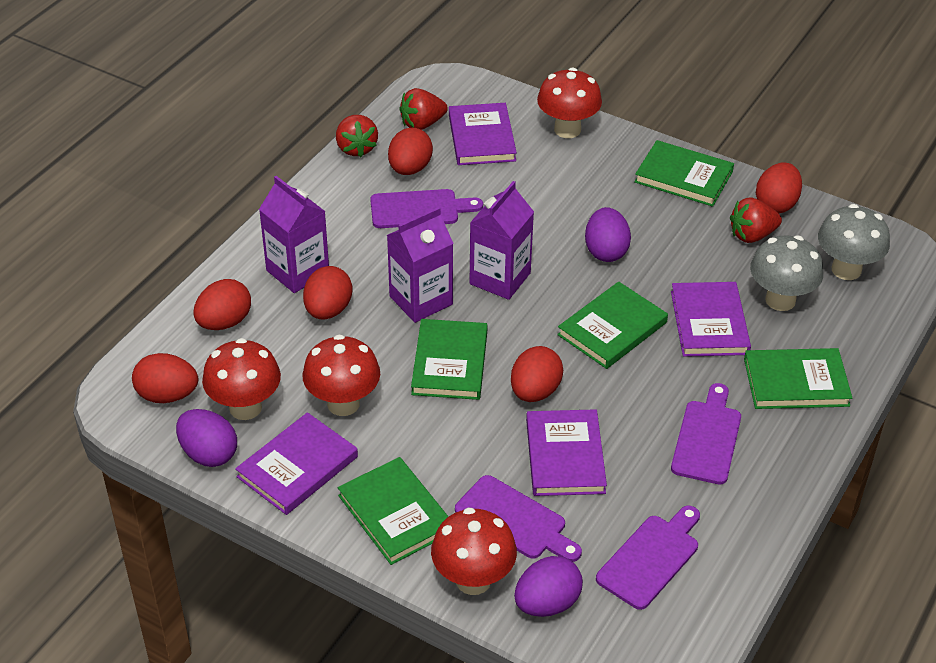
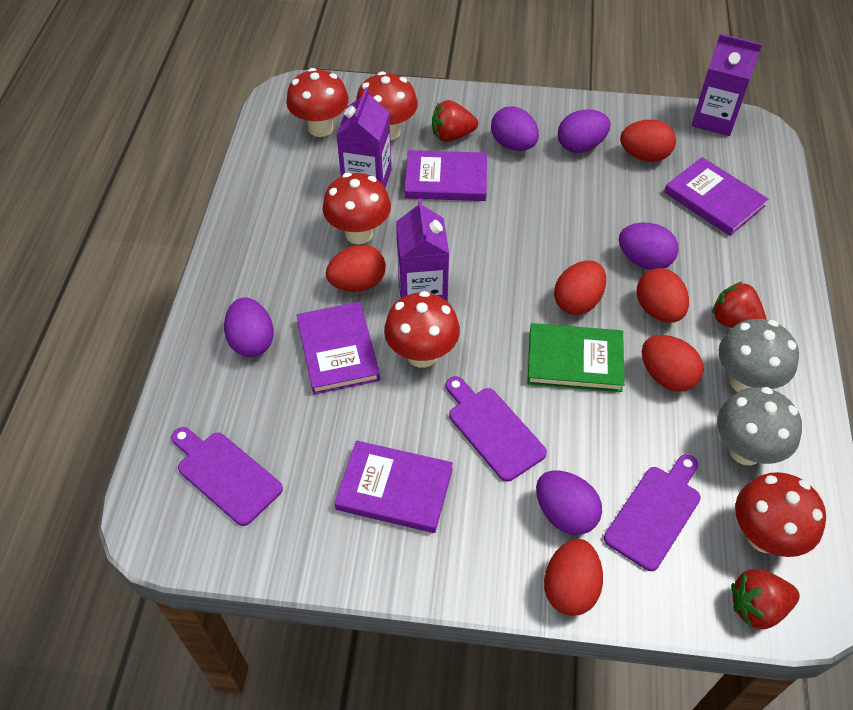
green book: 5 -> 1
purple cutting board: 4 -> 3
purple egg: 3 -> 5
red mushroom: 4 -> 5

